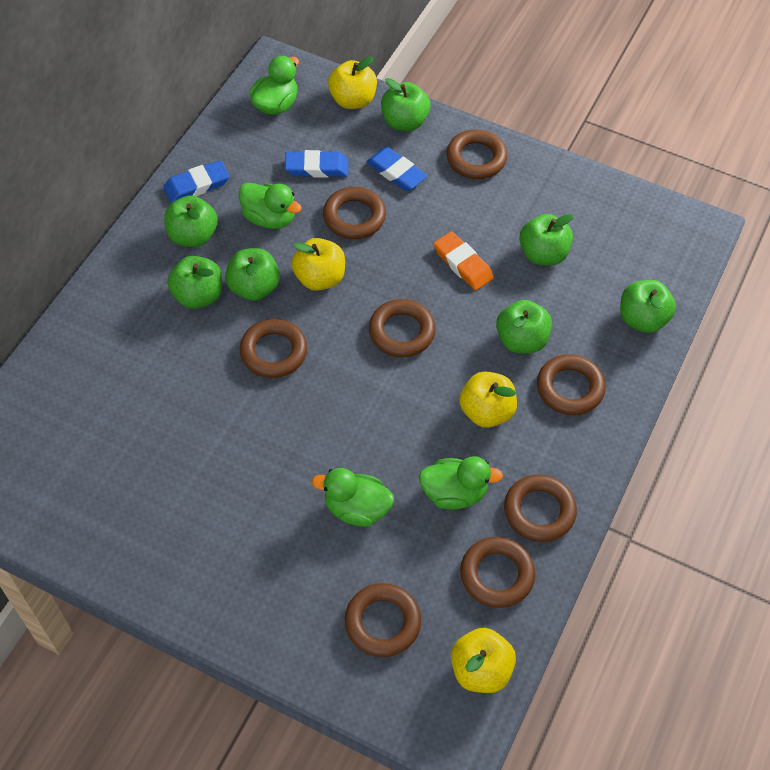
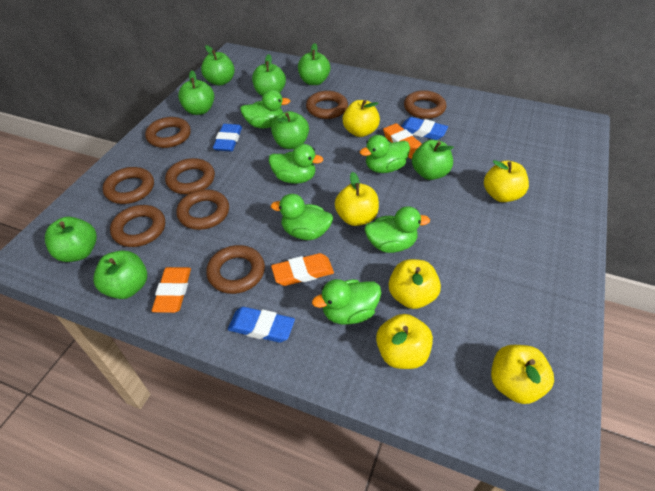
green apple: 7 -> 8
green duck: 4 -> 6
orange eraser: 1 -> 3
yellow apple: 4 -> 6

